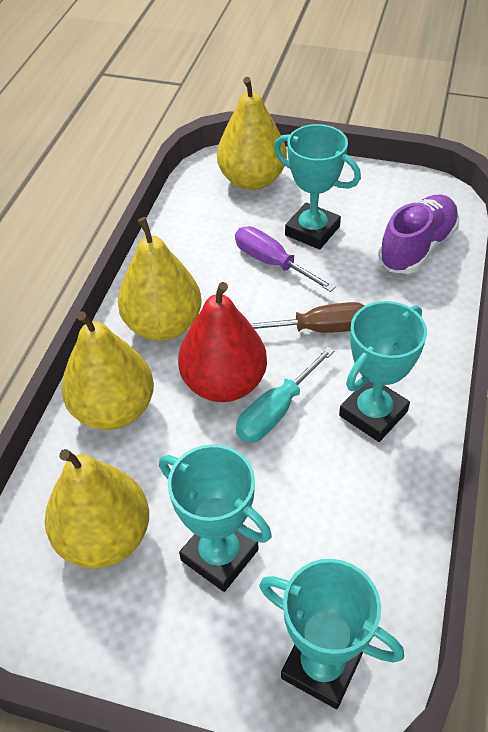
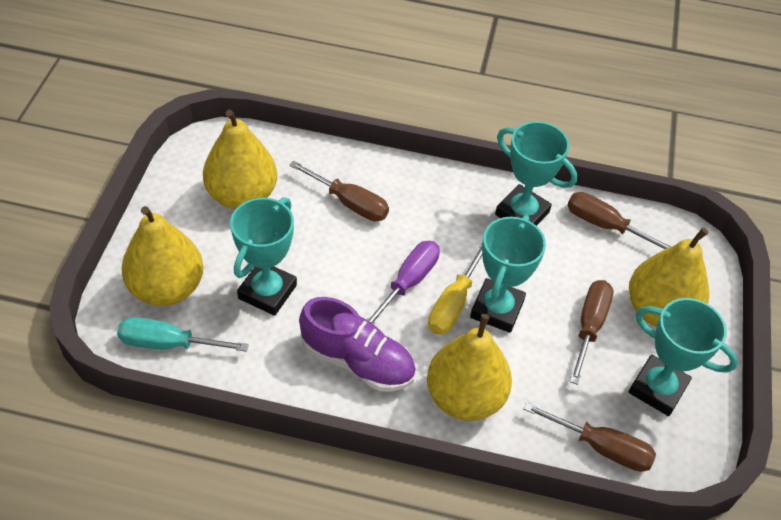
brown screwdriver: 1 -> 4
red pear: 1 -> 0
yellow screwdriver: 0 -> 1

